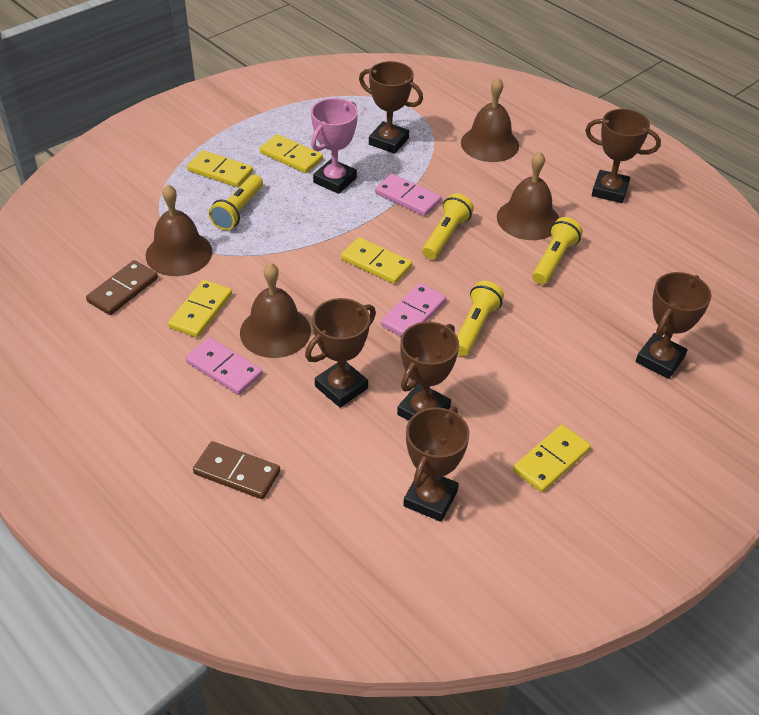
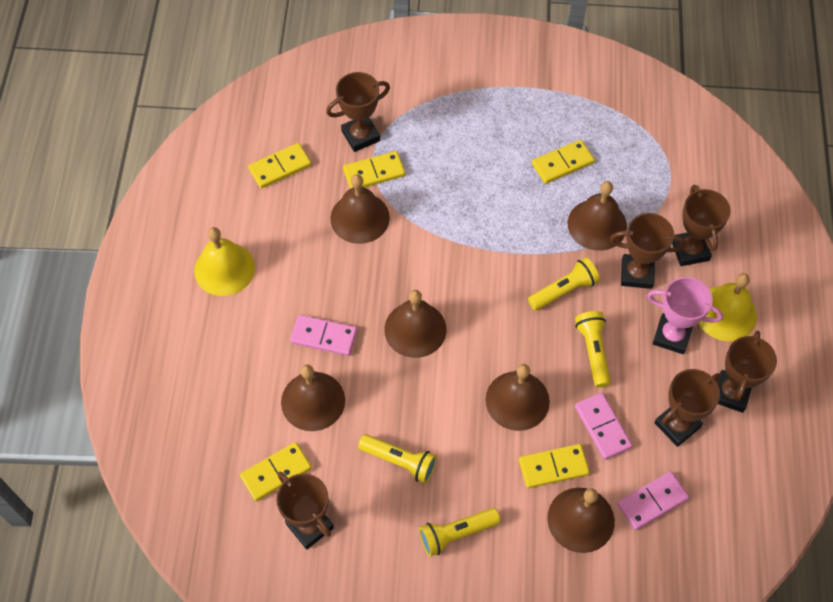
brown bell: 4 -> 6
brown domino: 2 -> 0
yellow bell: 0 -> 2

